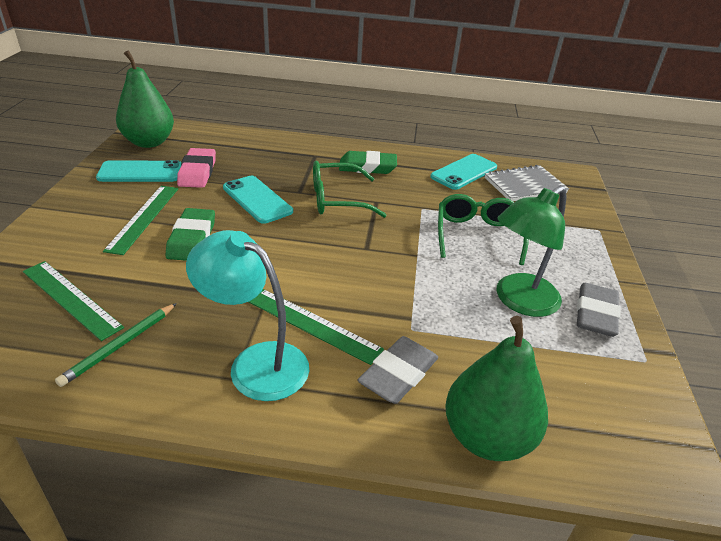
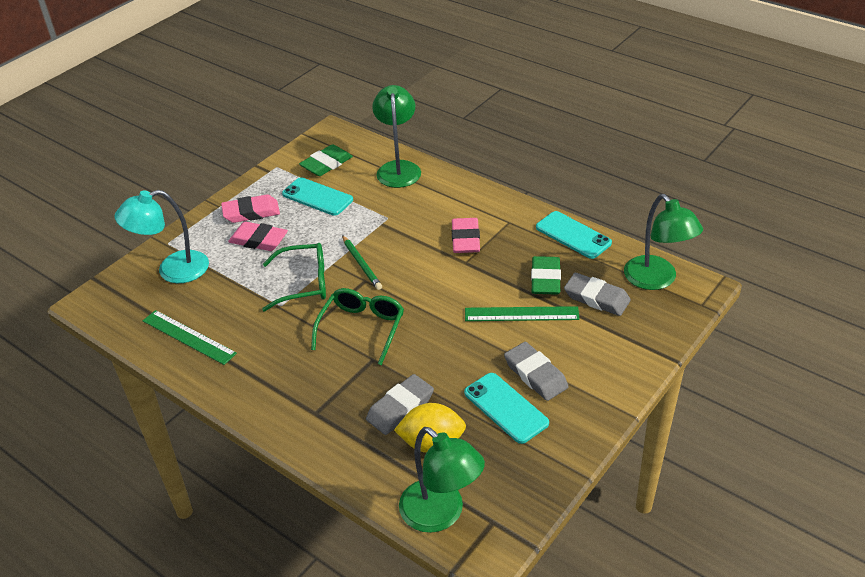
green lamp: 1 -> 3
green pear: 2 -> 0
green ruler: 3 -> 2
grey eraser: 2 -> 3
grey notebook: 1 -> 0
pink eraser: 1 -> 3
yellow lemon: 0 -> 1

